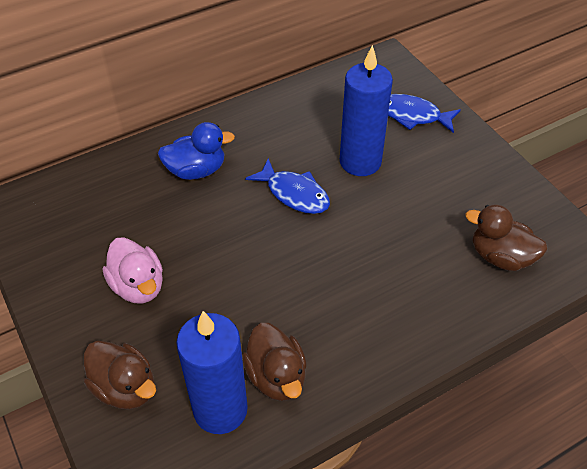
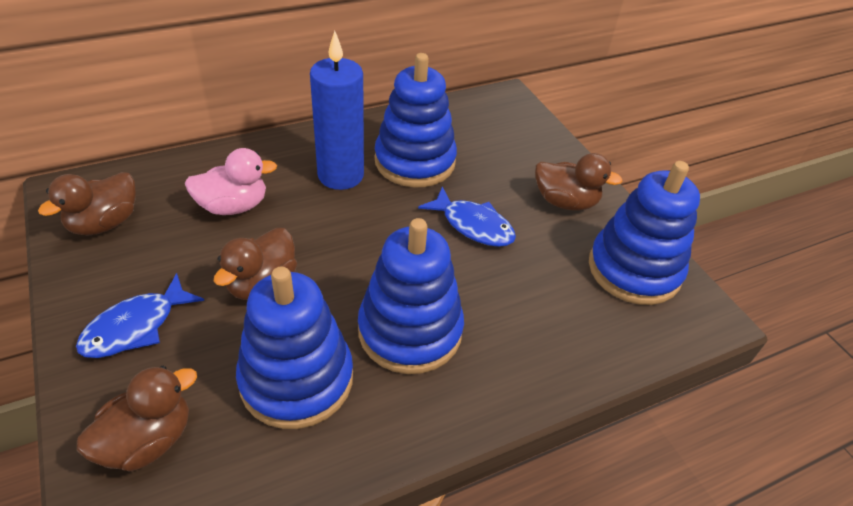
blue candle: 2 -> 1
blue duck: 1 -> 0
blue stacking toy: 0 -> 4
brown duck: 3 -> 4

